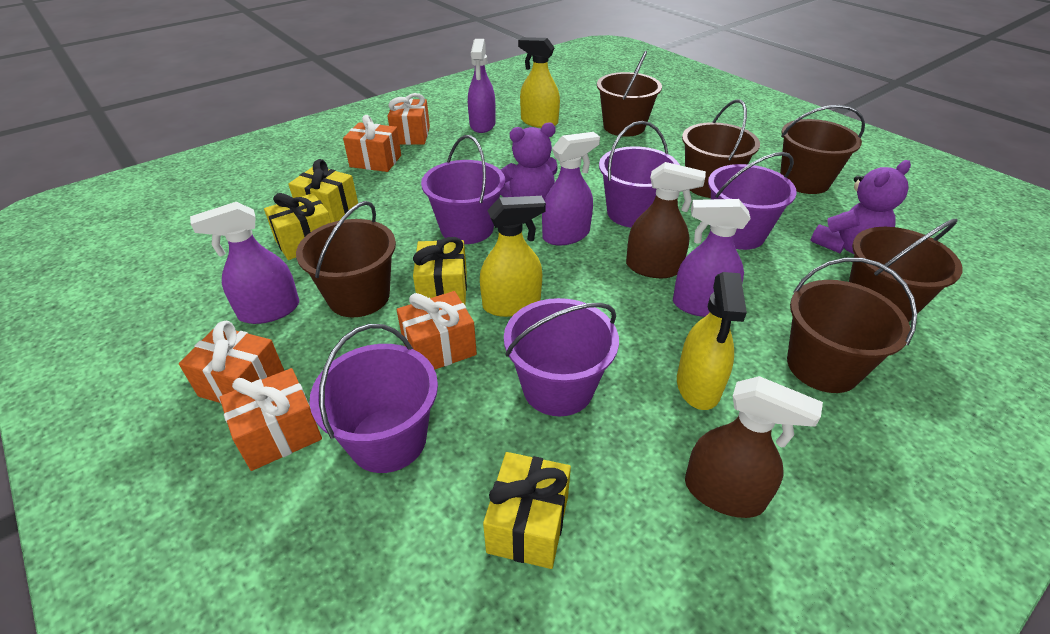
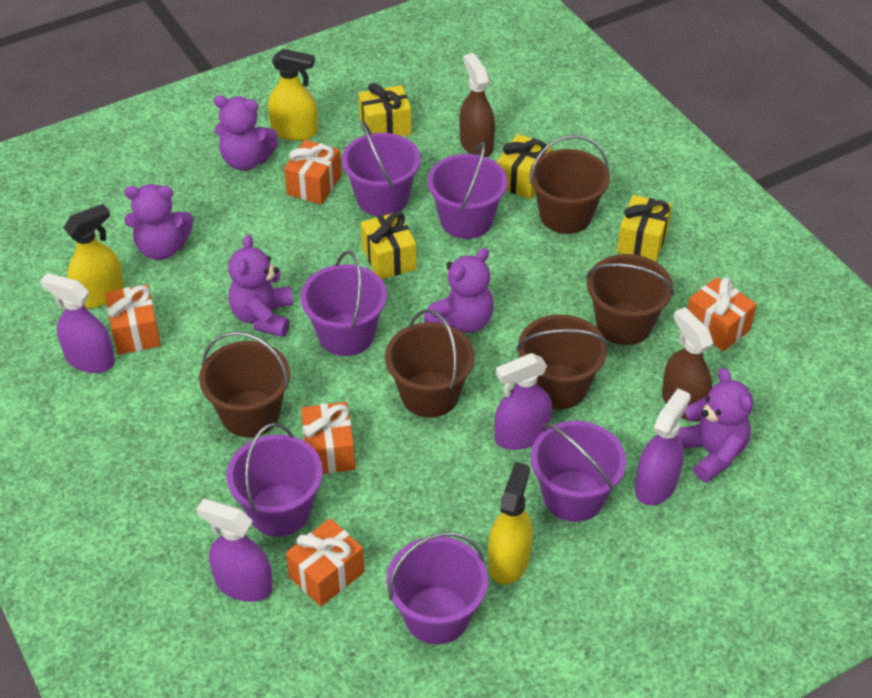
brown bucket: 6 -> 5
purple bucket: 5 -> 6
purple teddy bear: 2 -> 5

